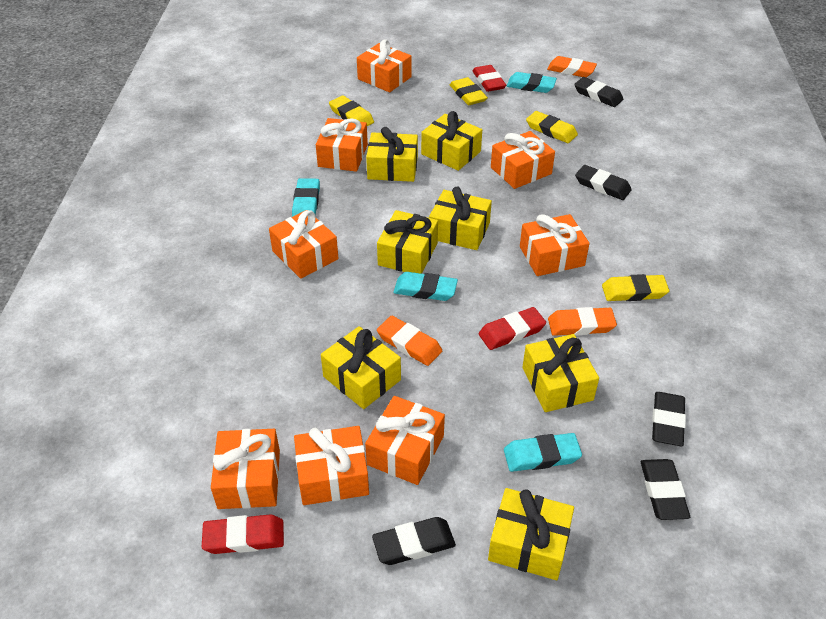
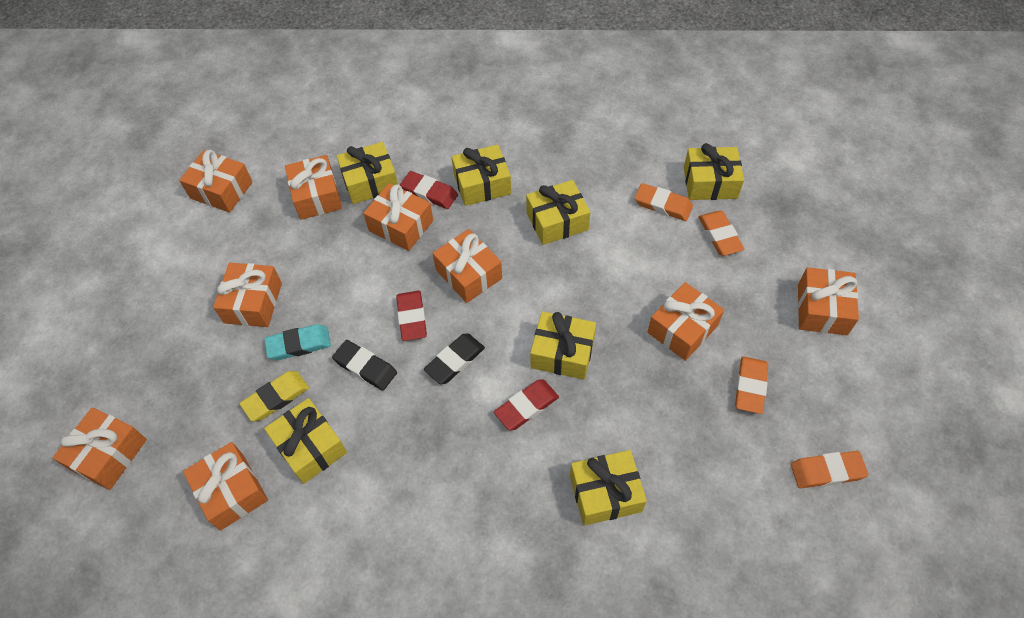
black eraser: 5 -> 2
orange eraser: 3 -> 4
orange gift: 8 -> 9
turquoise eraser: 4 -> 1
yellow eraser: 4 -> 1

